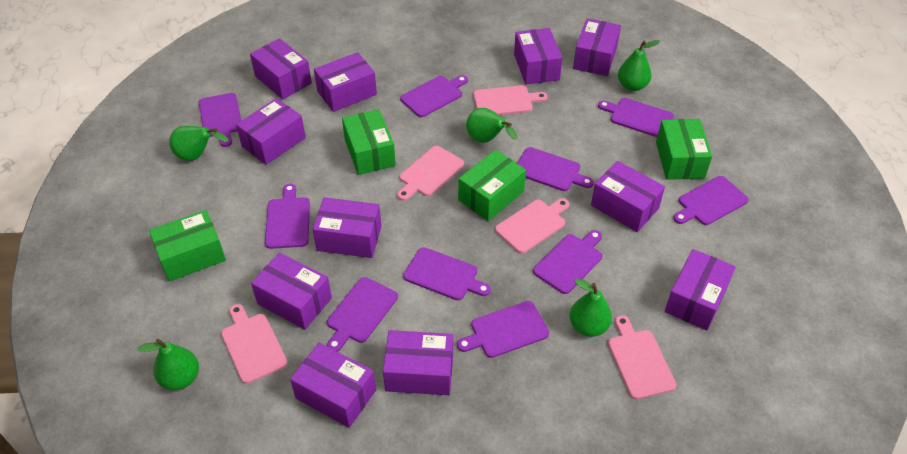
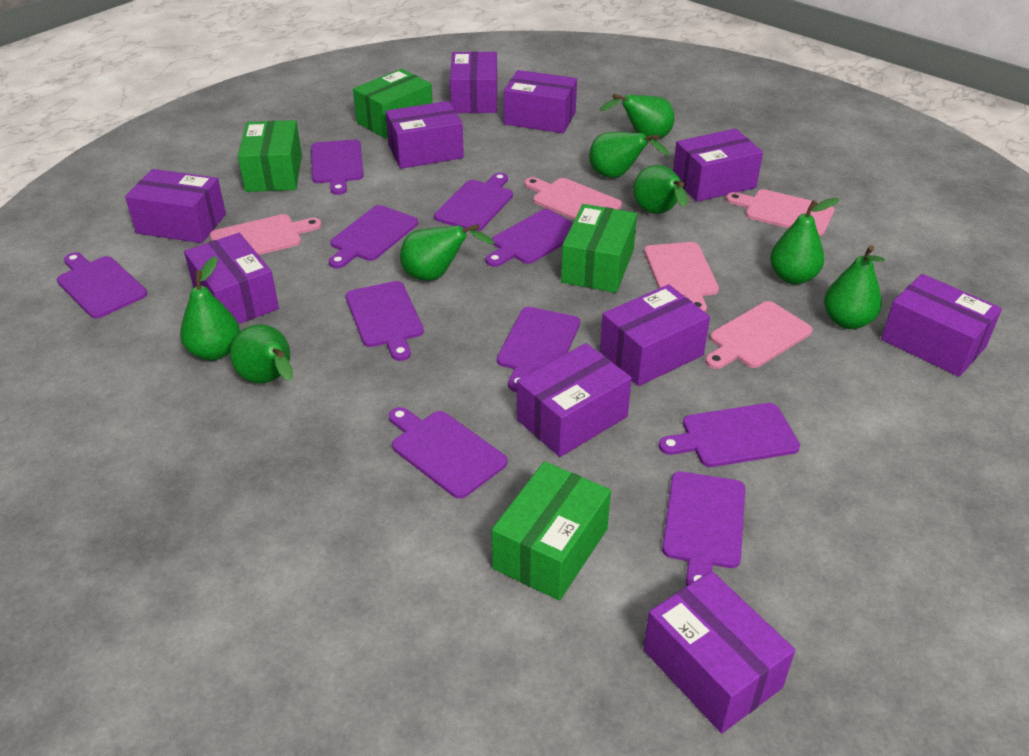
green pear: 5 -> 8
purple box: 11 -> 10

